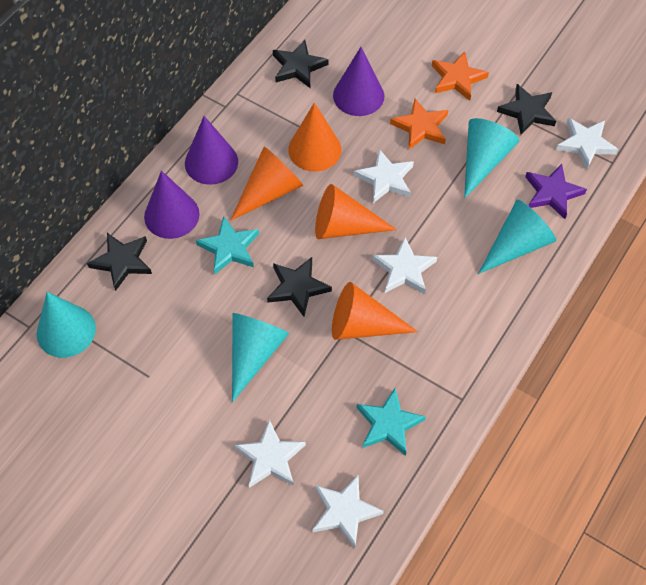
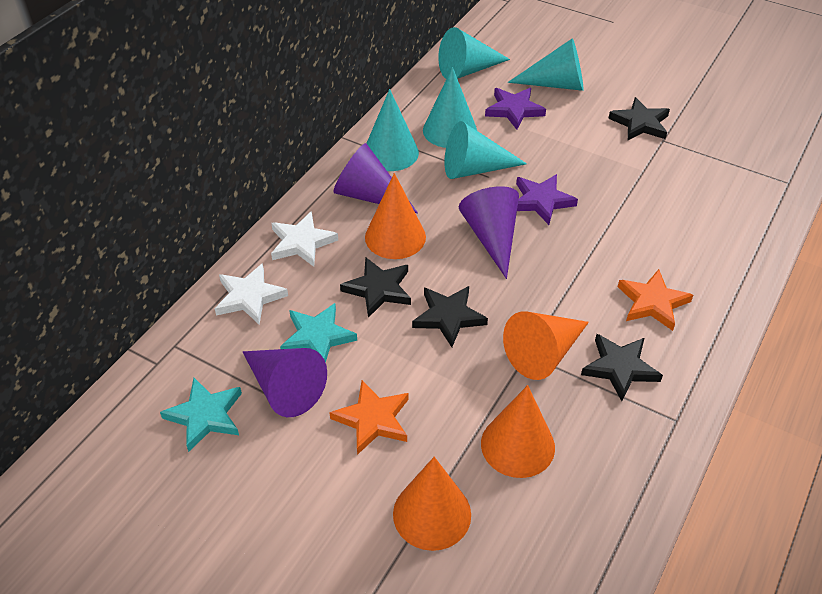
purple star: 1 -> 2
turquoise cone: 4 -> 5
white star: 5 -> 2

